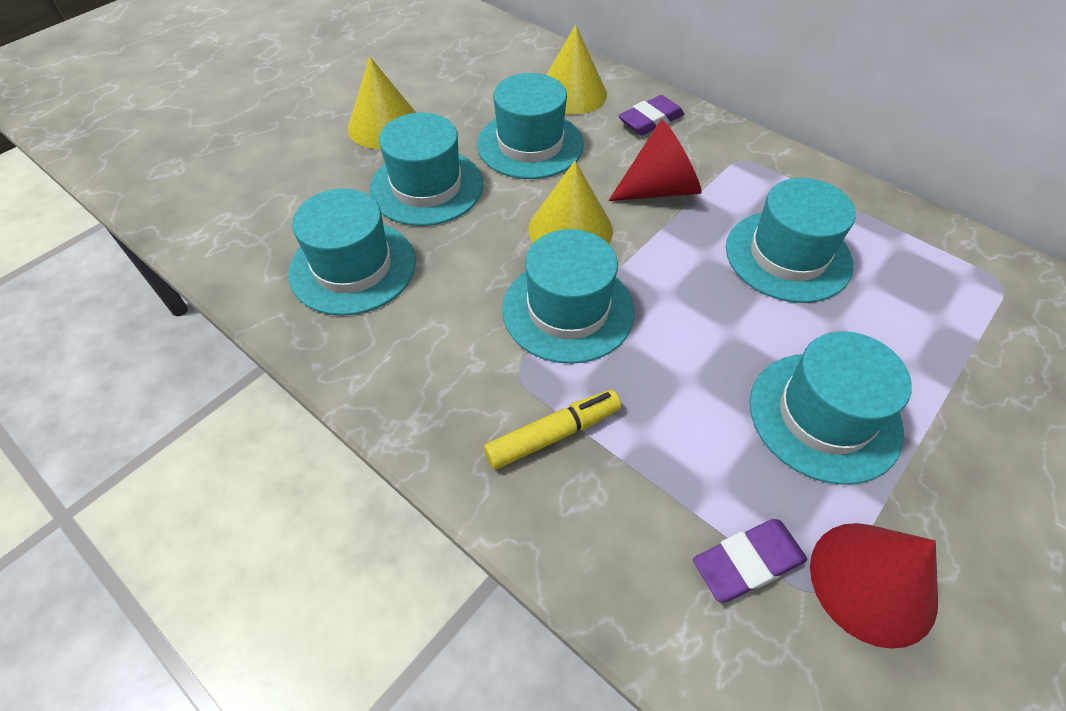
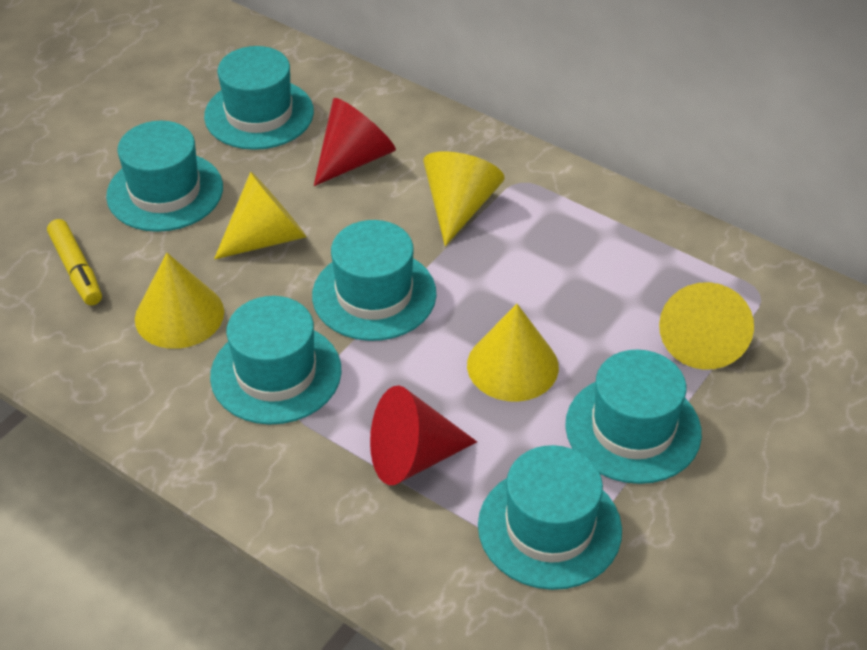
purple eraser: 2 -> 0
yellow cone: 3 -> 5

